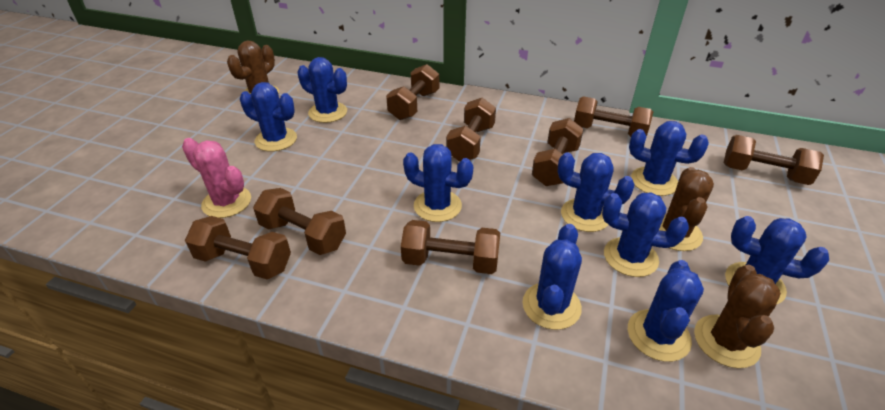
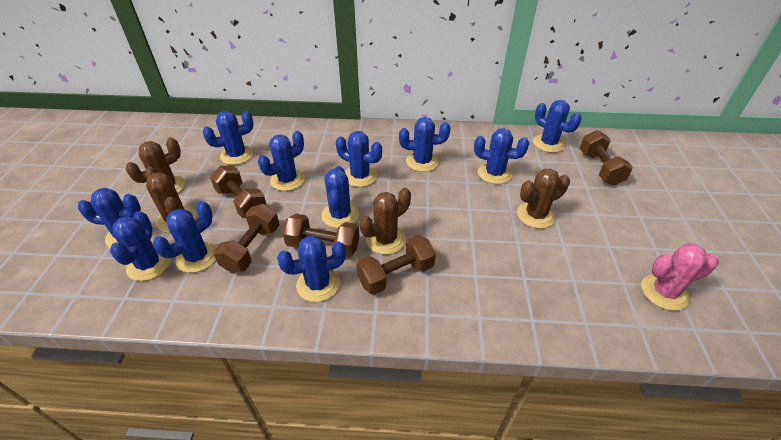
blue cactus: 9 -> 11
brown cactus: 3 -> 4
brown dumbbell: 8 -> 5

